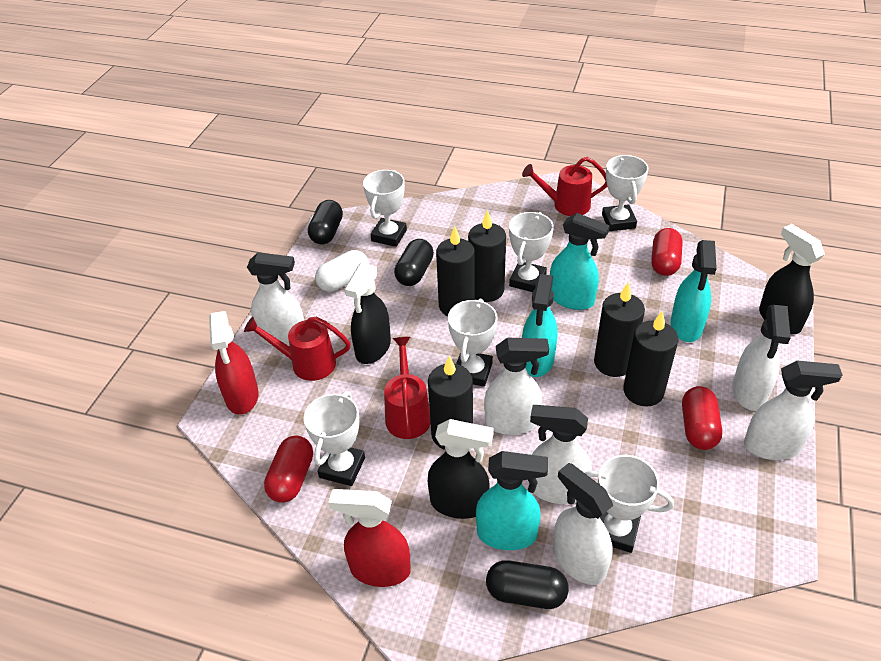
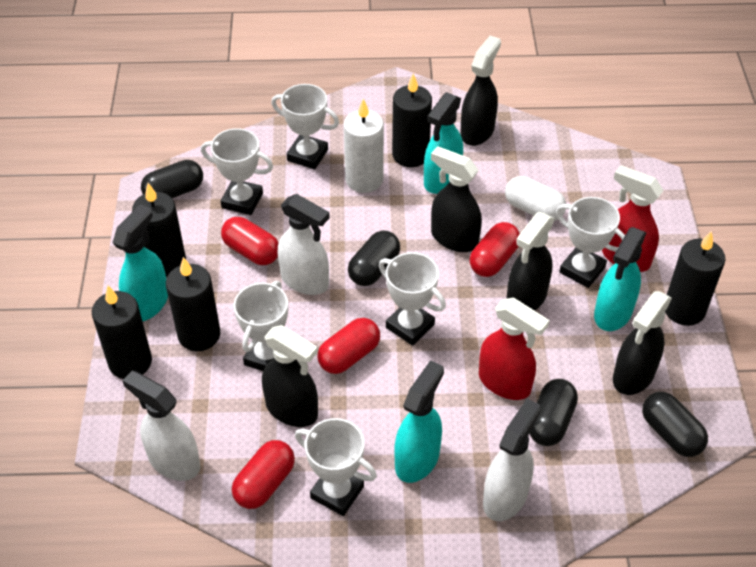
black capsule: 3 -> 4
black spray bottle: 3 -> 5
red capsule: 3 -> 4
red watering can: 3 -> 0
white candle: 0 -> 1
white spray bottle: 6 -> 3

